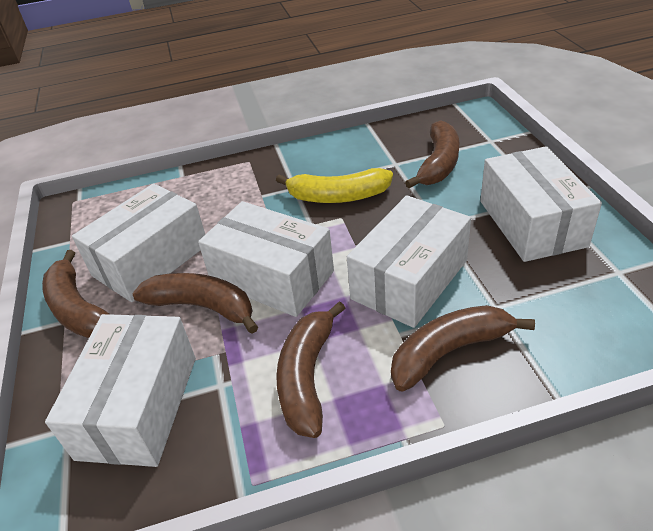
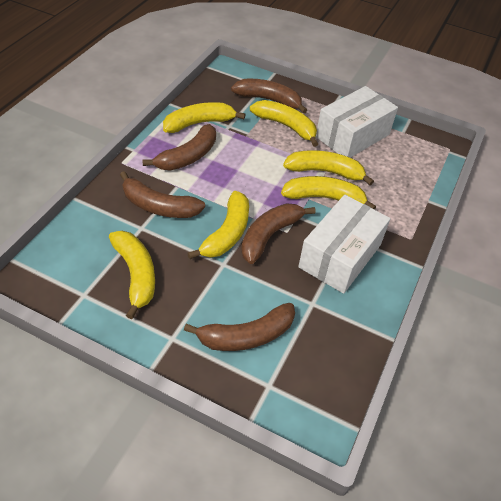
white box: 5 -> 2
yellow banana: 1 -> 6

